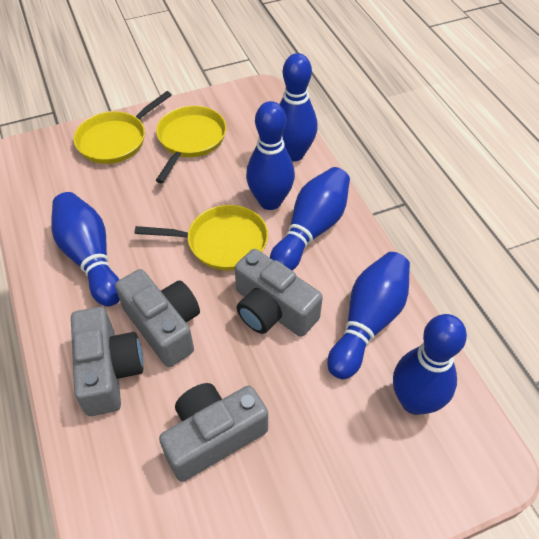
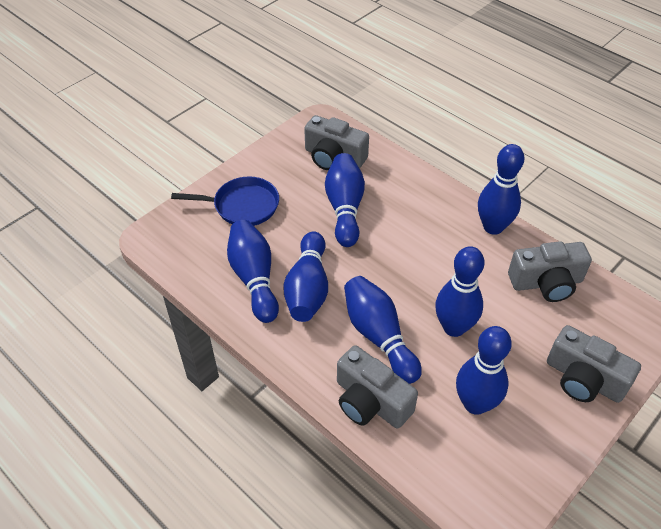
blue bowling pin: 6 -> 7
blue pan: 0 -> 1
yellow pan: 3 -> 0

